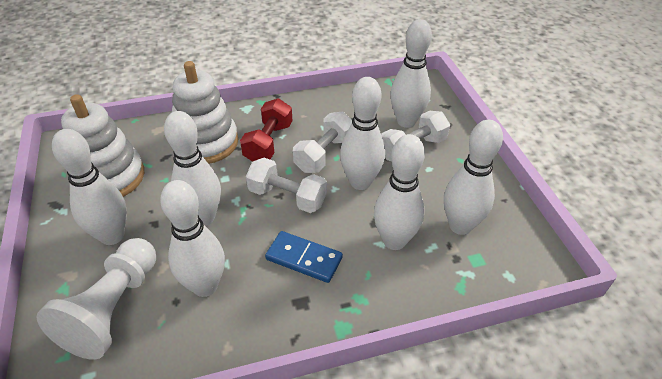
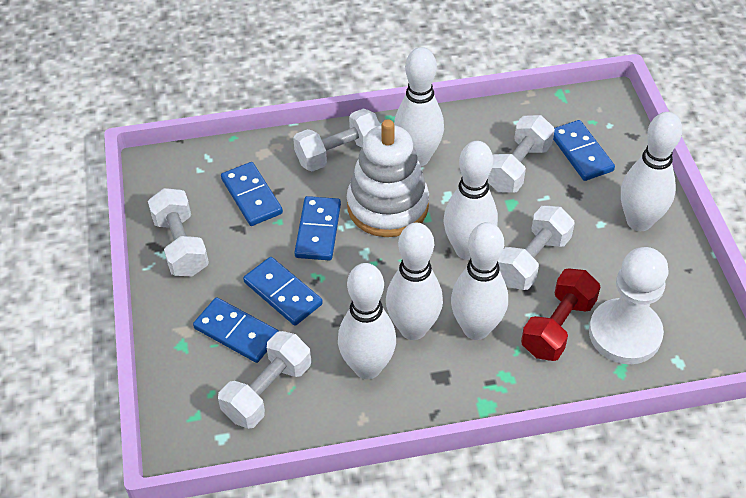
blue domino: 1 -> 5
white bowling pin: 7 -> 6
white dumbbell: 3 -> 5
white stacking toy: 2 -> 1

